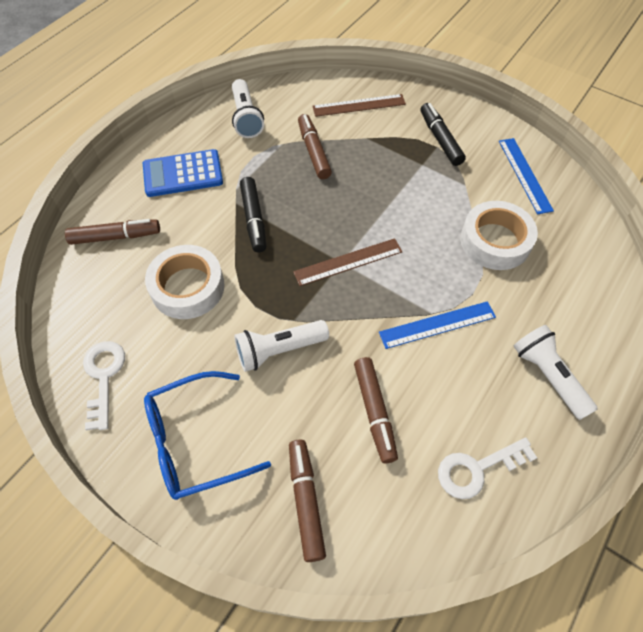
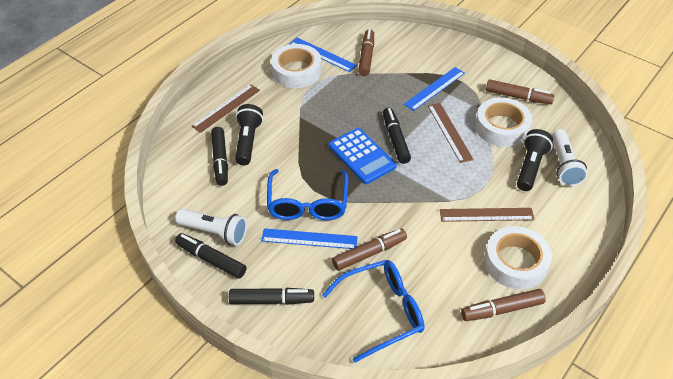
black flashlight: 0 -> 2
black marker: 2 -> 4
blue glasses: 1 -> 2
blue ruler: 2 -> 3
brown ruler: 2 -> 3
white flashlight: 3 -> 2
white key: 2 -> 0
white tape: 2 -> 3

